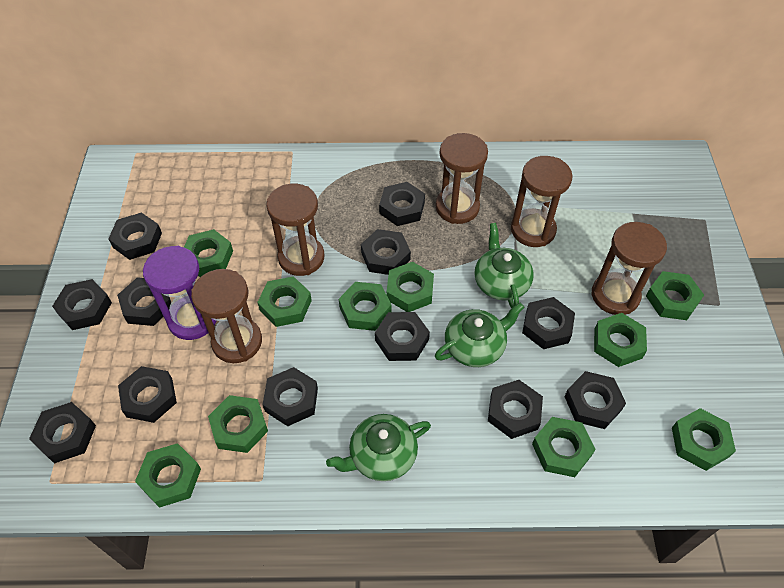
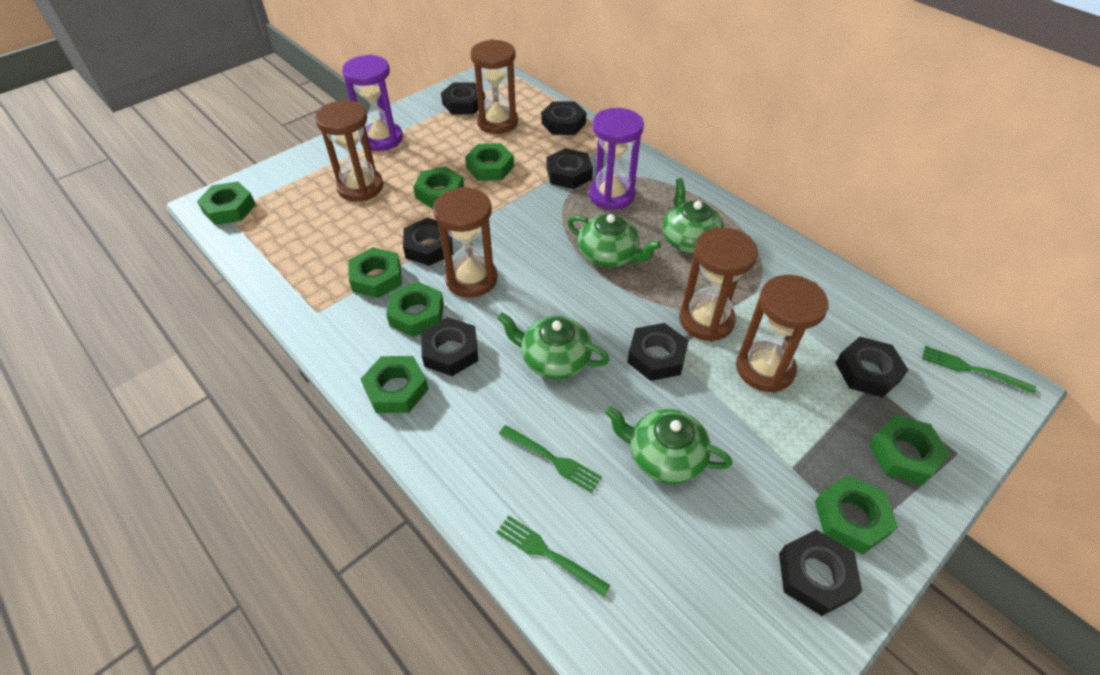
black nut: 12 -> 8
green fork: 0 -> 3
green nut: 10 -> 8
green teapot: 3 -> 4
purple hourglass: 1 -> 2

